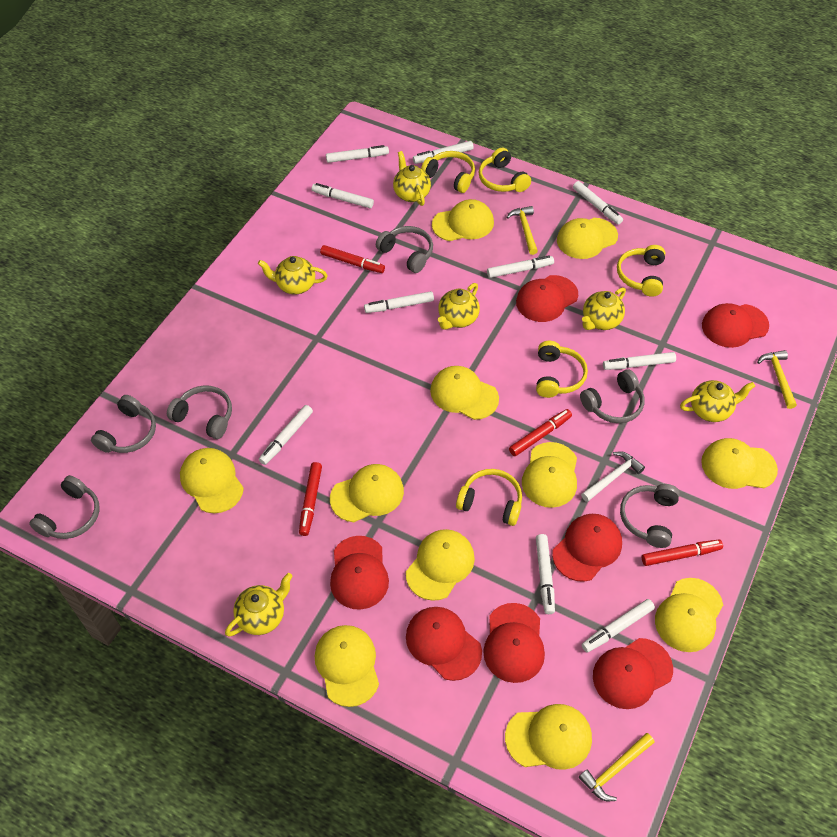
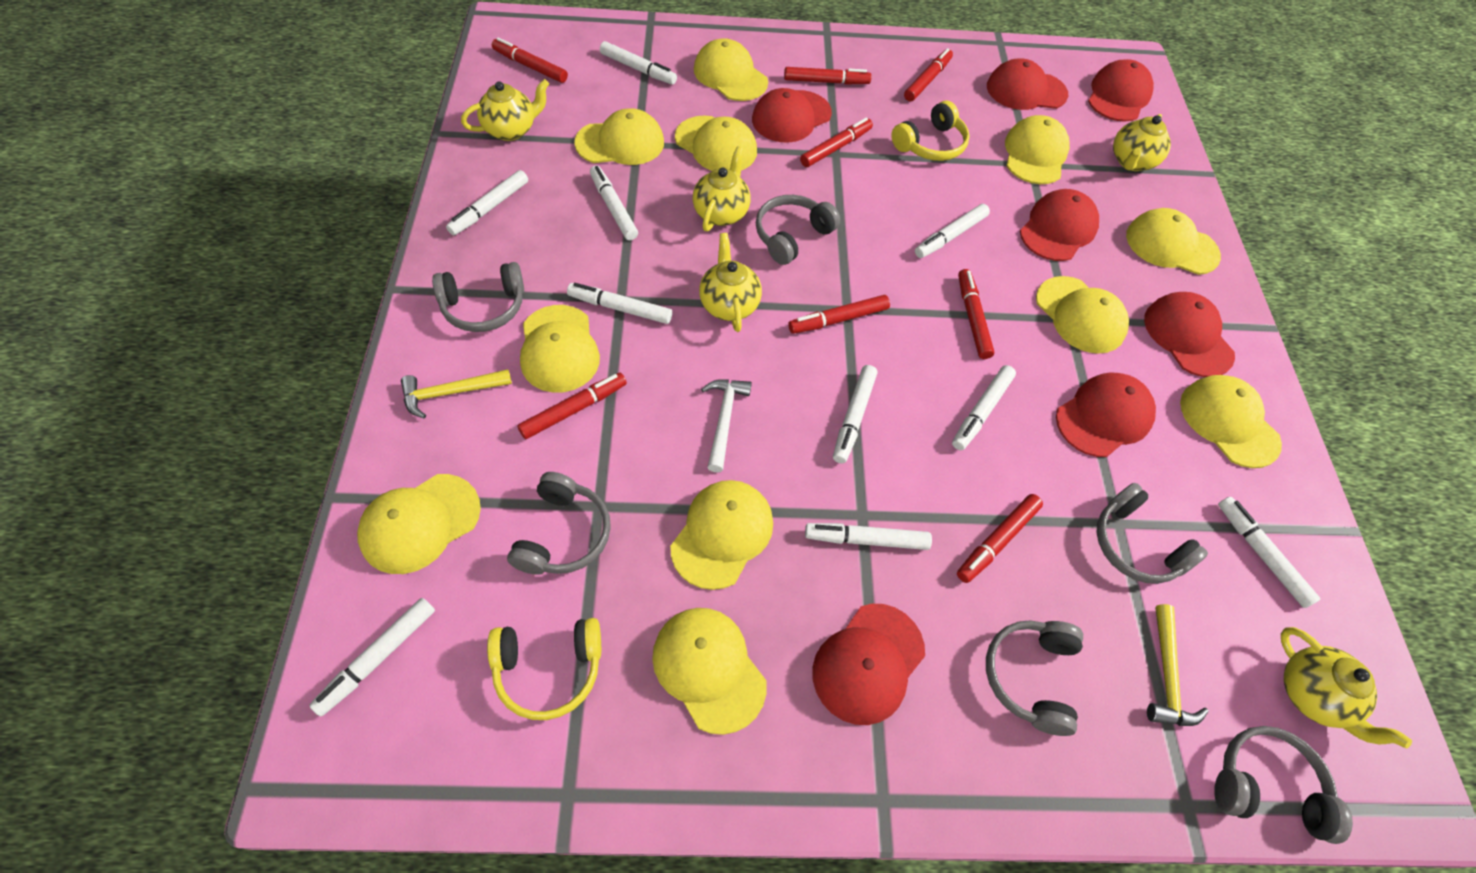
red marker: 4 -> 8
yellow hammer: 3 -> 2
yellow headphones: 5 -> 2
yellow teapot: 6 -> 5

